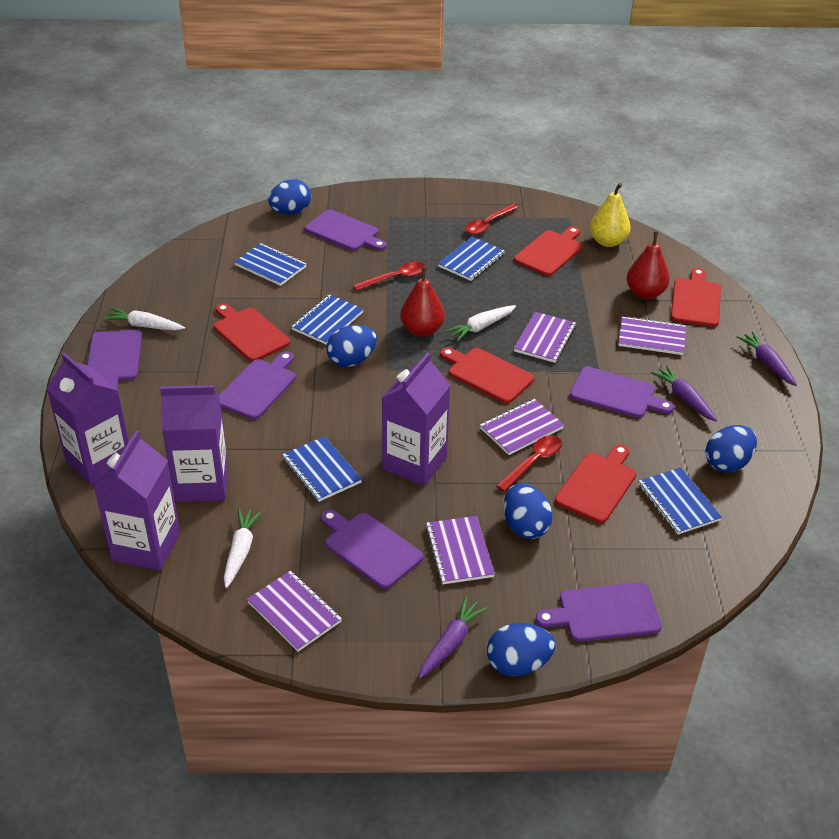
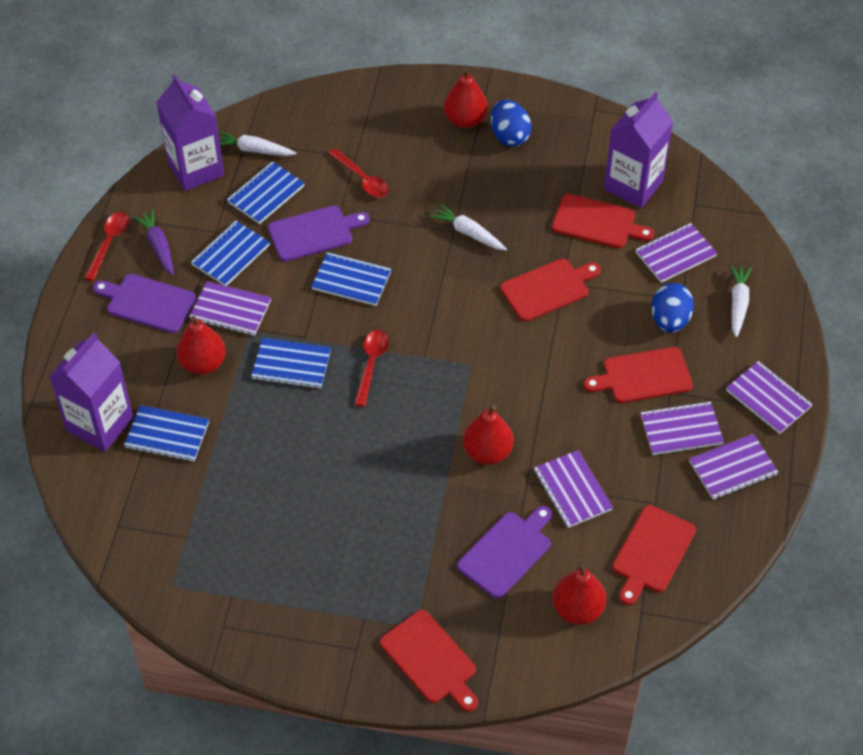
blue egg: 5 -> 2
purple carrot: 3 -> 1
purple carton: 4 -> 3
purple cutting board: 6 -> 3
purple notebook: 5 -> 6
red pear: 2 -> 4
yellow pear: 1 -> 0

